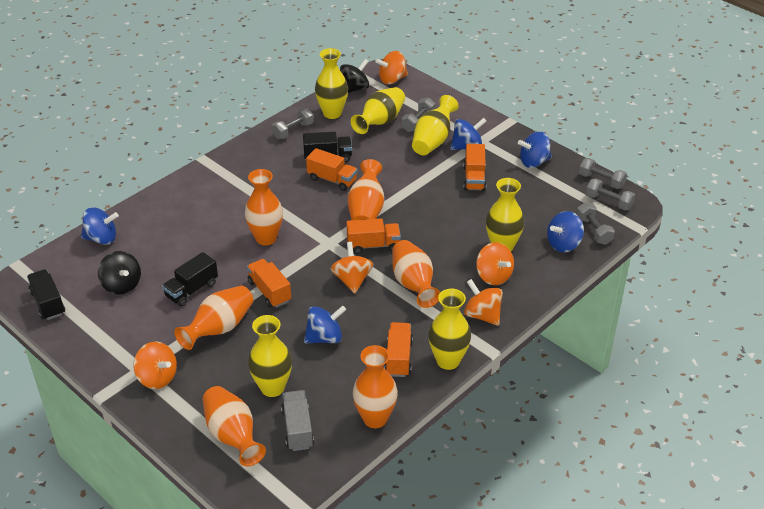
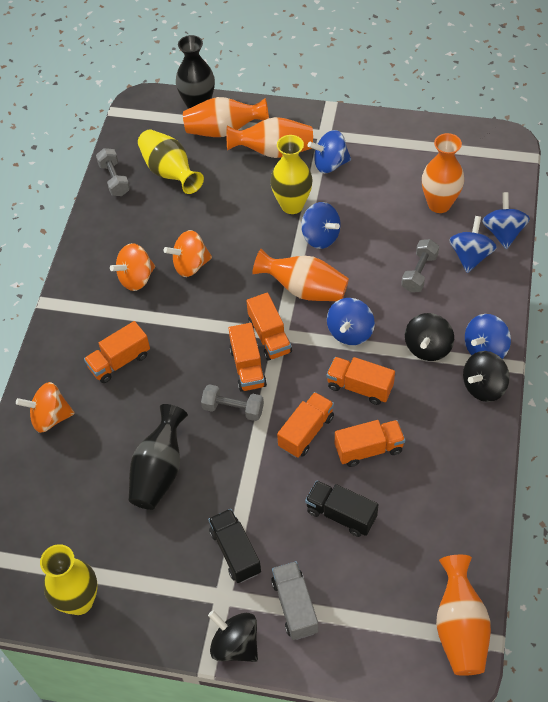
black spinning top: 2 -> 3
black truck: 3 -> 2
black vase: 0 -> 2
blue spinning top: 5 -> 6
grey dumbbell: 5 -> 3
orange spinning top: 5 -> 3
orange truck: 5 -> 6
orange vase: 6 -> 5
yellow vase: 6 -> 3

